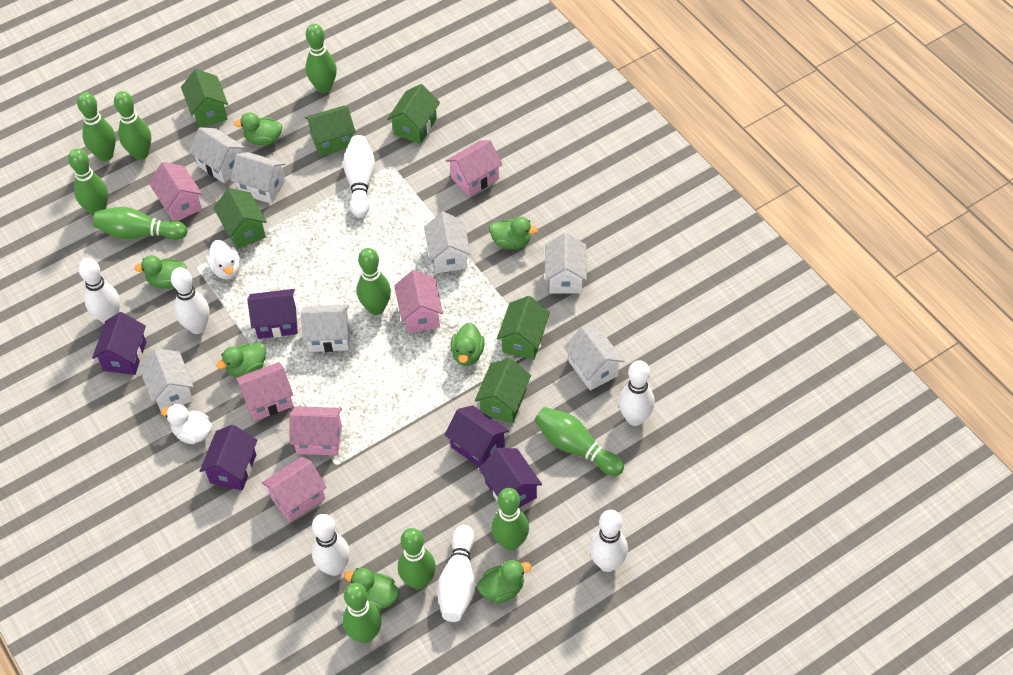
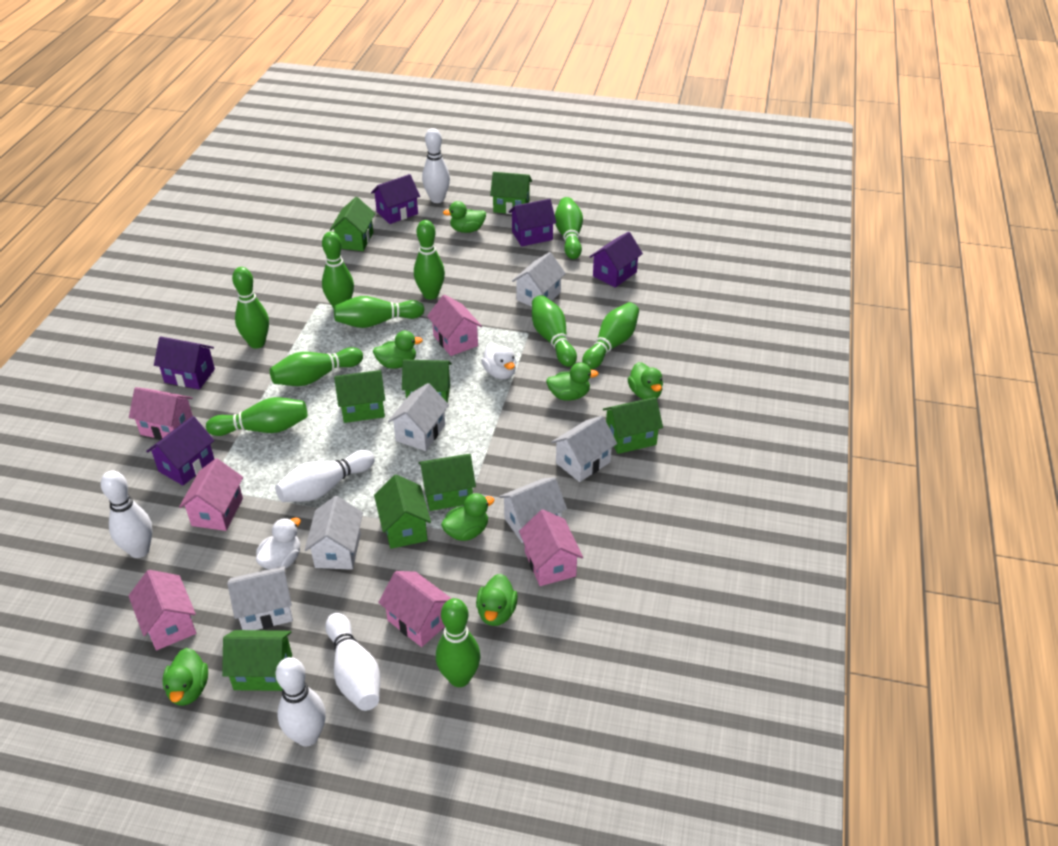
green house: 6 -> 8
white bowling pin: 7 -> 5
white house: 7 -> 6

